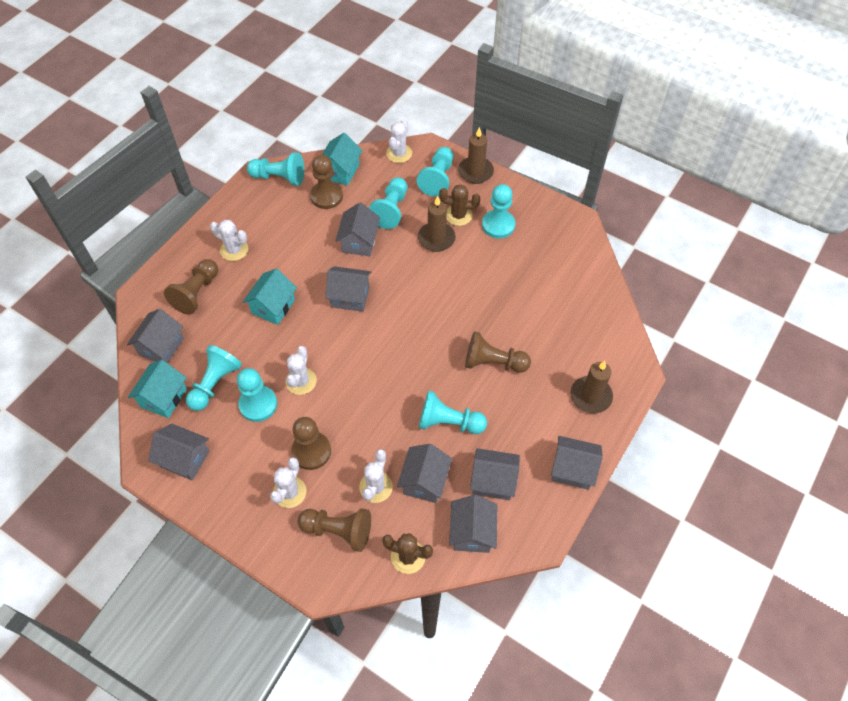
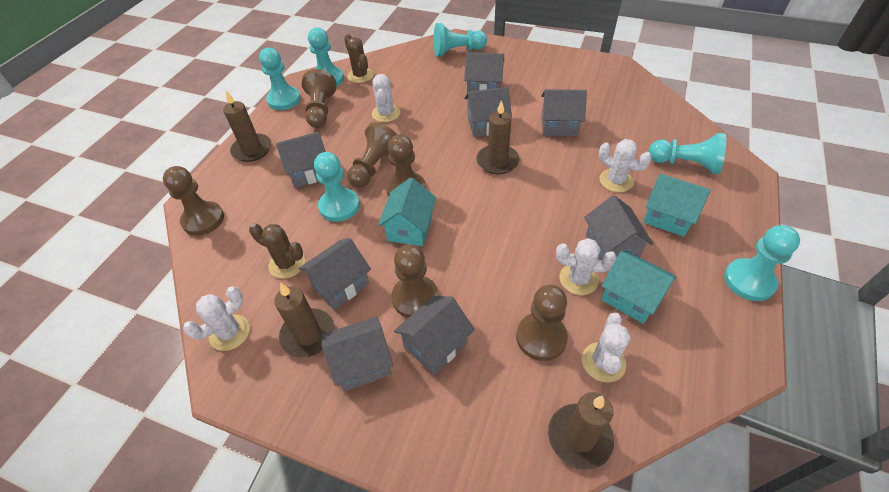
brown candle: 3 -> 4
brown pawn: 5 -> 6
turquoise pawn: 7 -> 6

